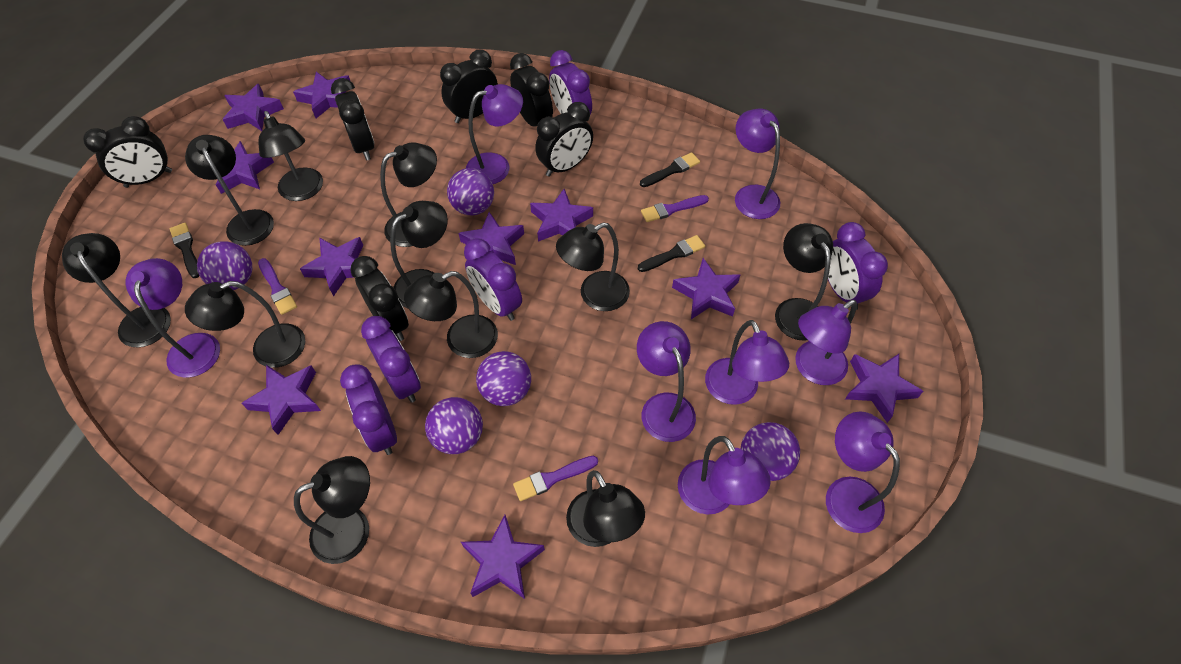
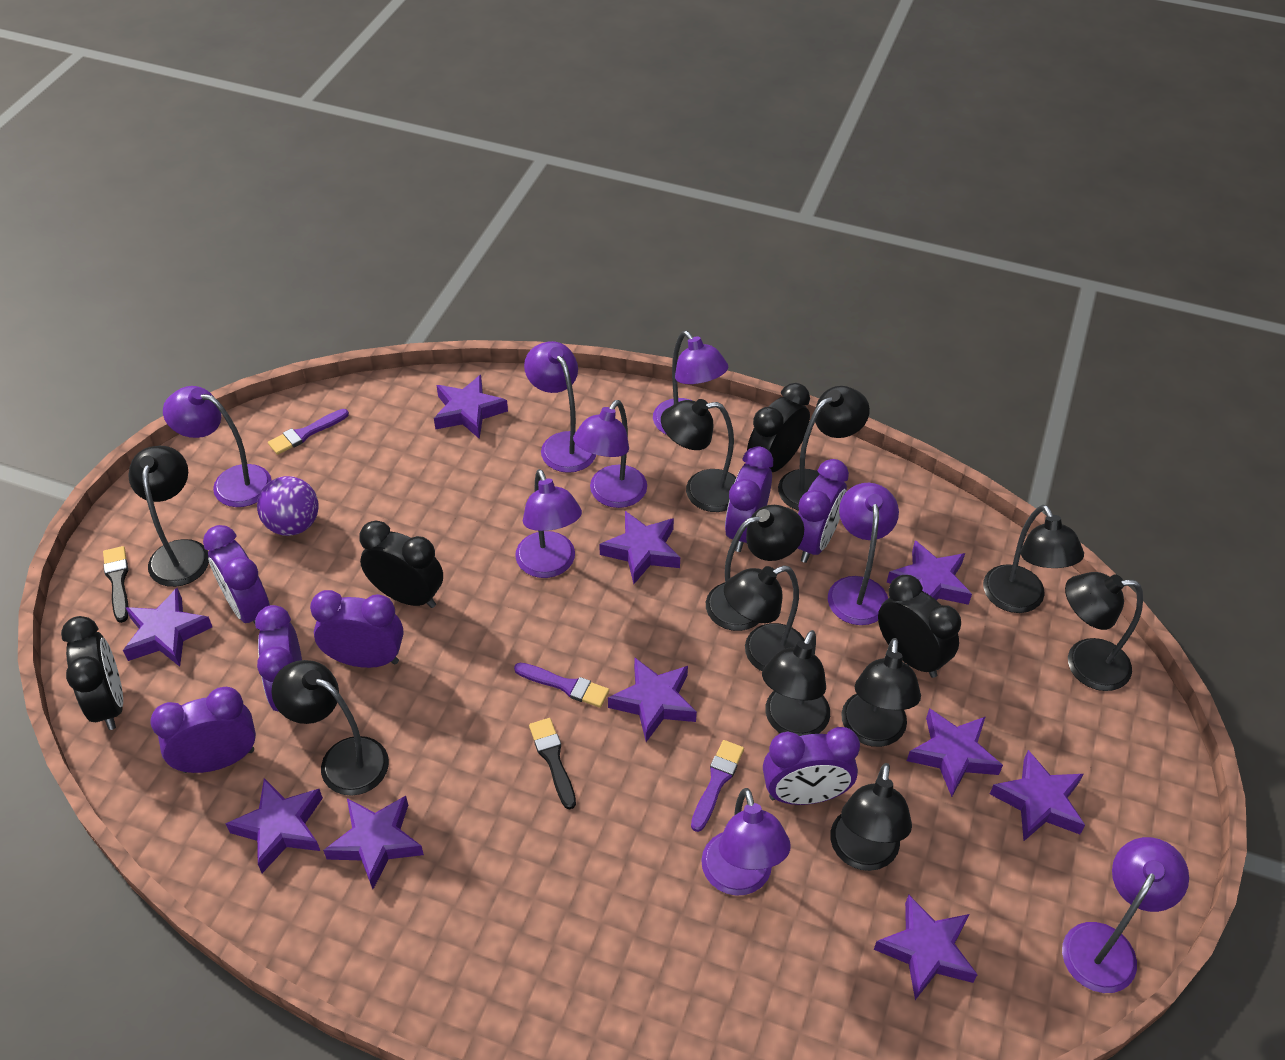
black brush: 3 -> 2
black clock: 6 -> 4
purple ball: 5 -> 1
purple clock: 5 -> 7

